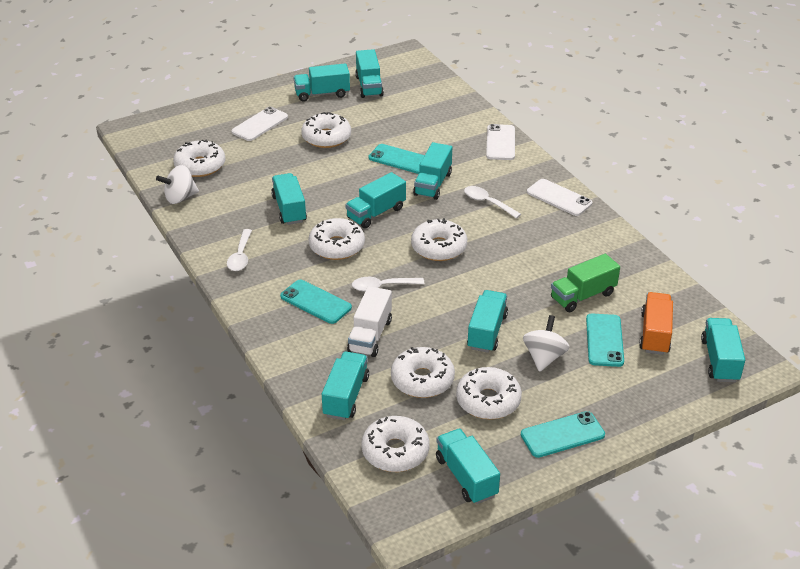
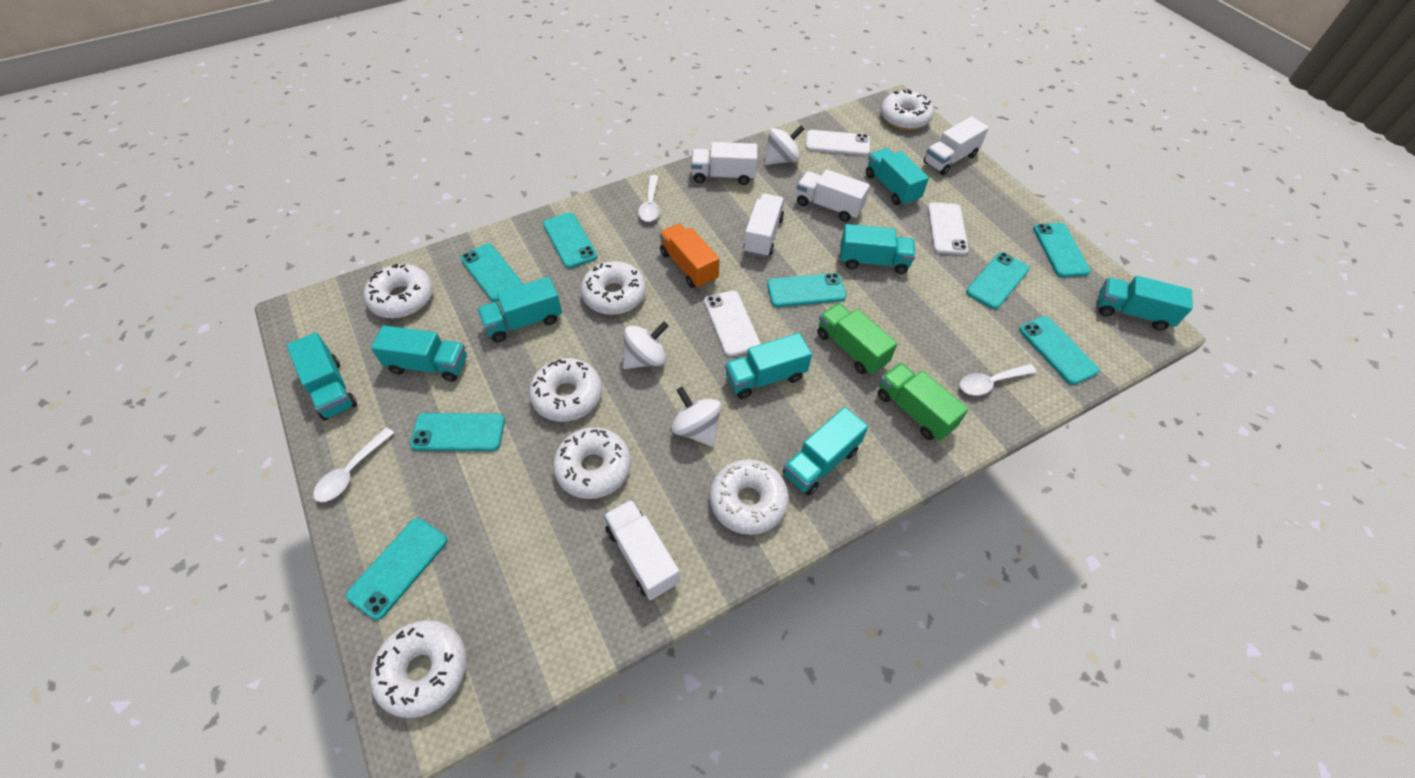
green truck: 1 -> 2
turquoise phone: 4 -> 8
turquoise truck: 9 -> 8
white spinning top: 2 -> 3
white truck: 1 -> 5

